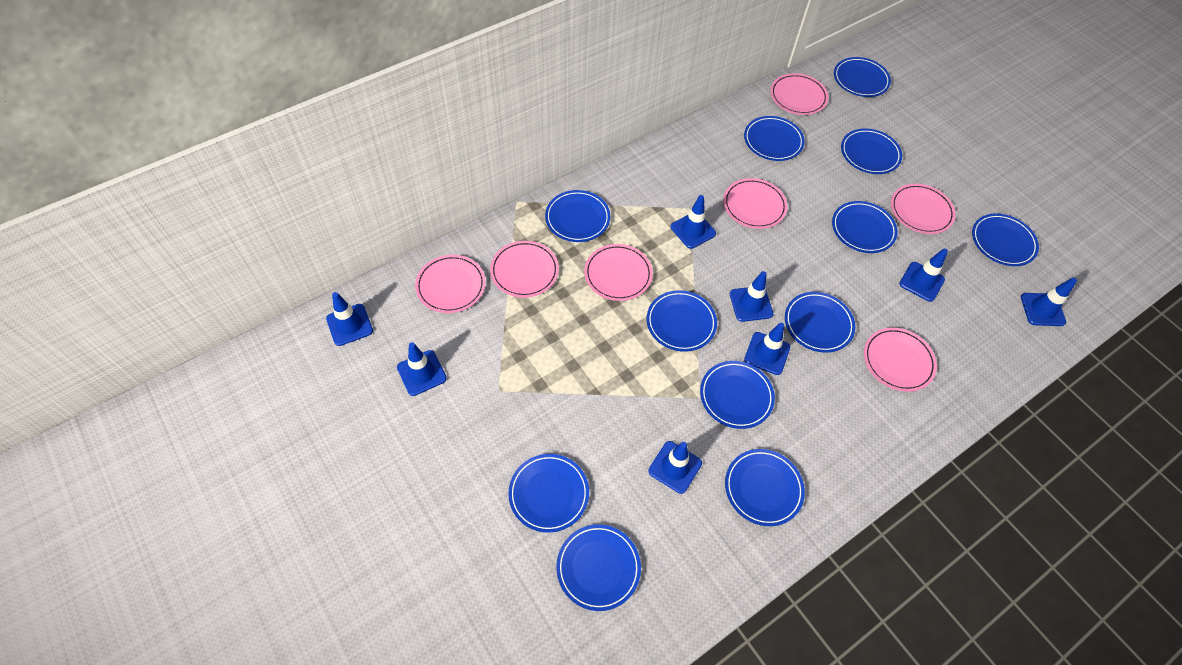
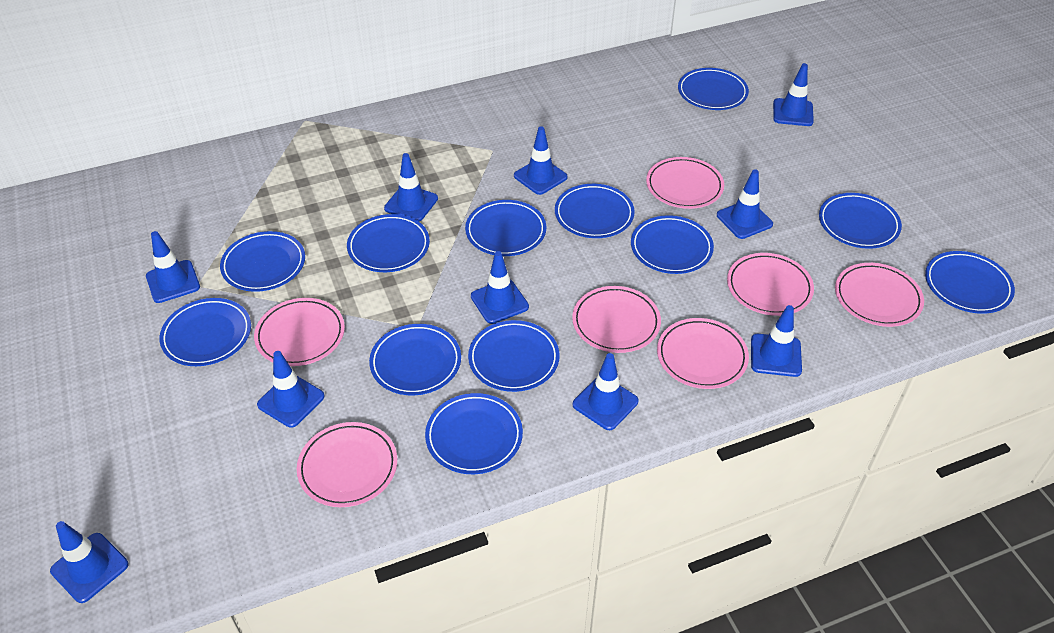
blue traffic cone: 8 -> 10

